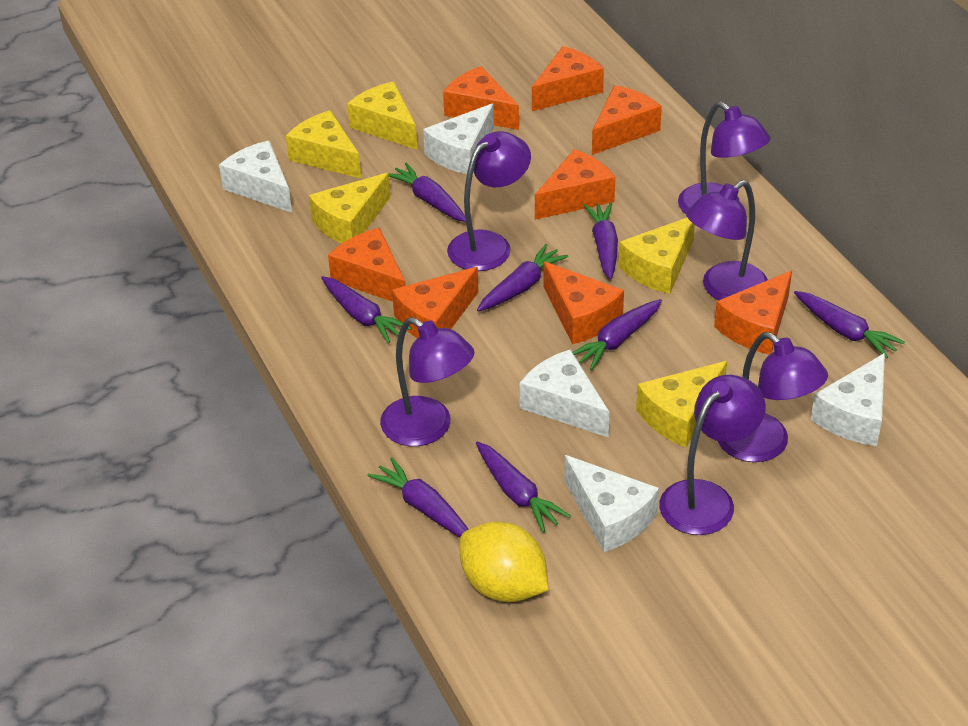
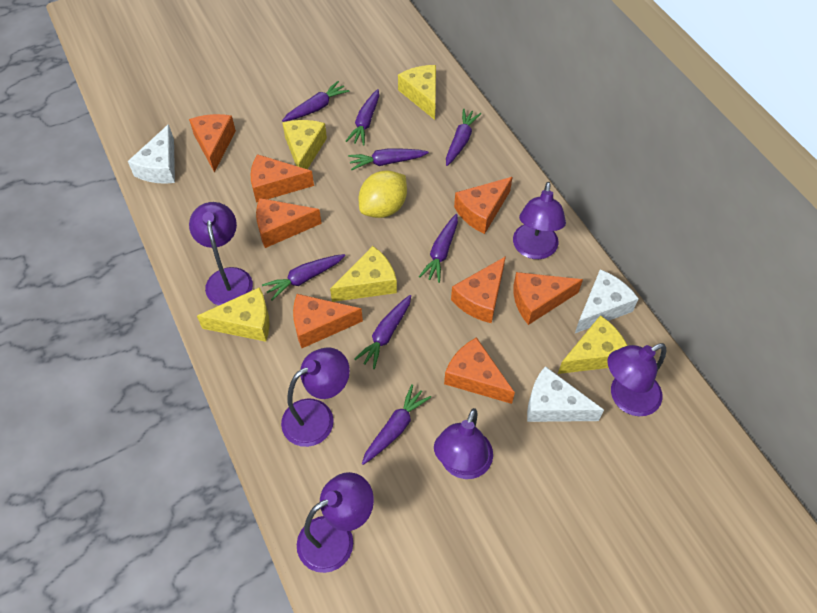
white cheese: 5 -> 3

